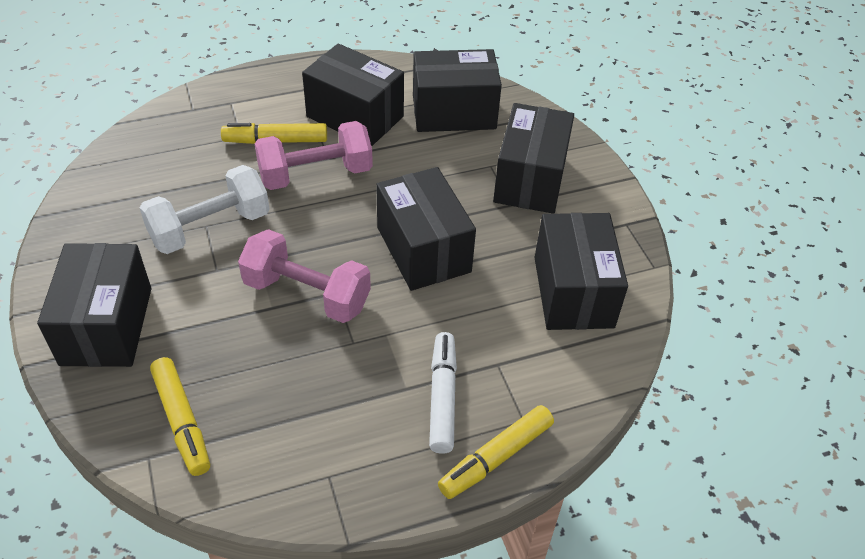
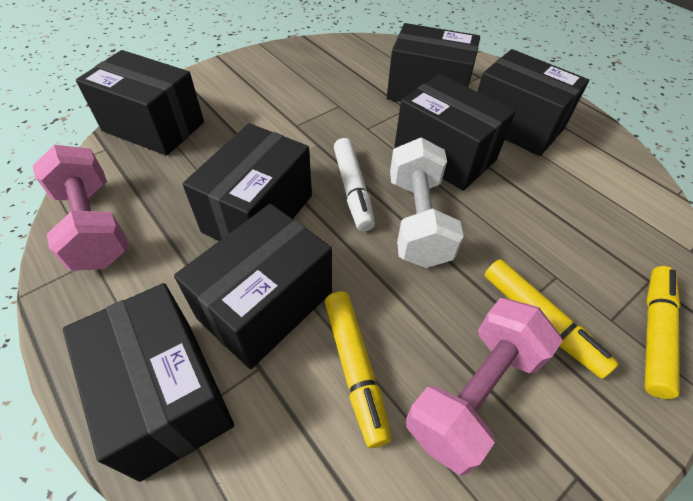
black box: 6 -> 7

